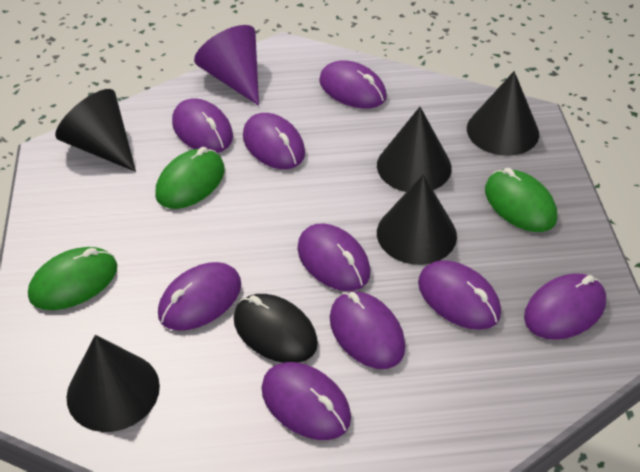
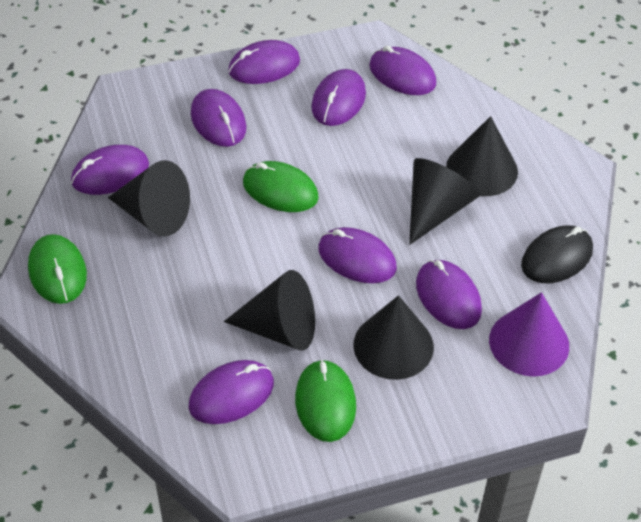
purple mouse: 9 -> 8

